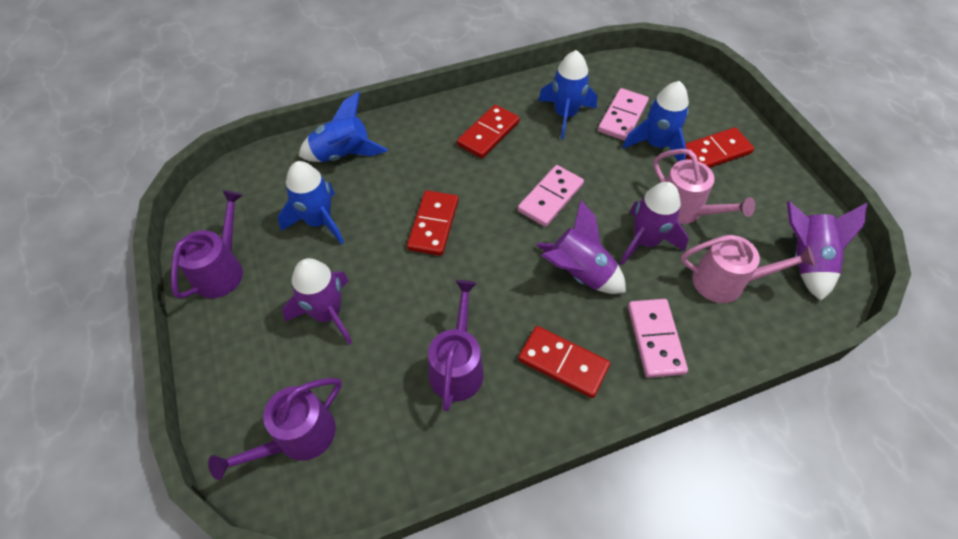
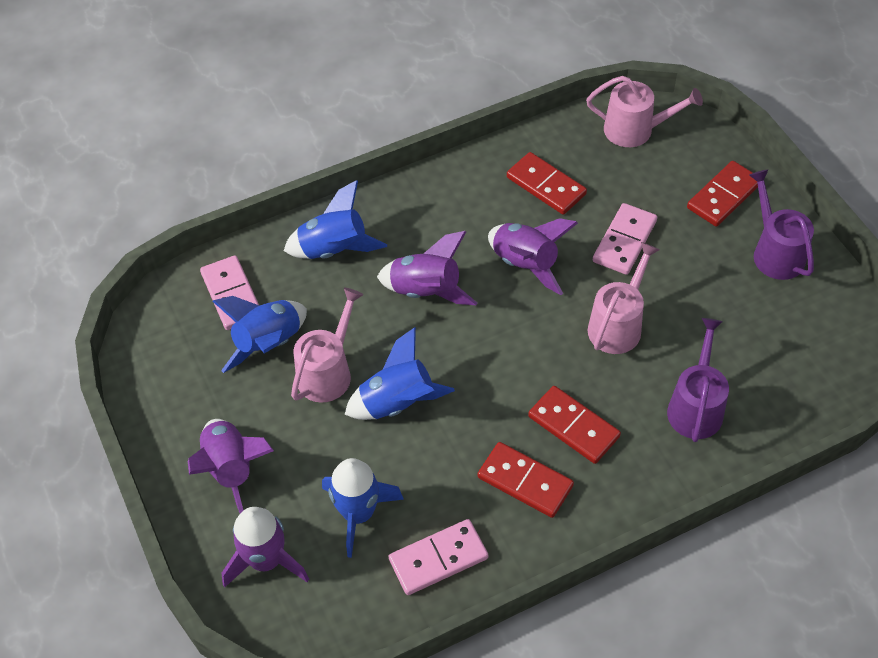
pink watering can: 2 -> 3
purple watering can: 3 -> 2

